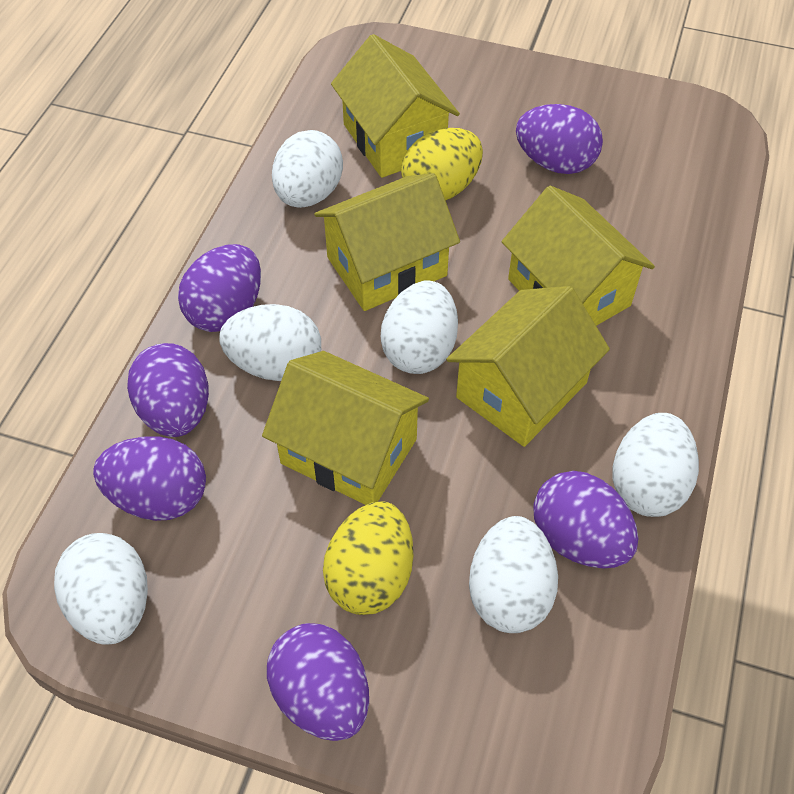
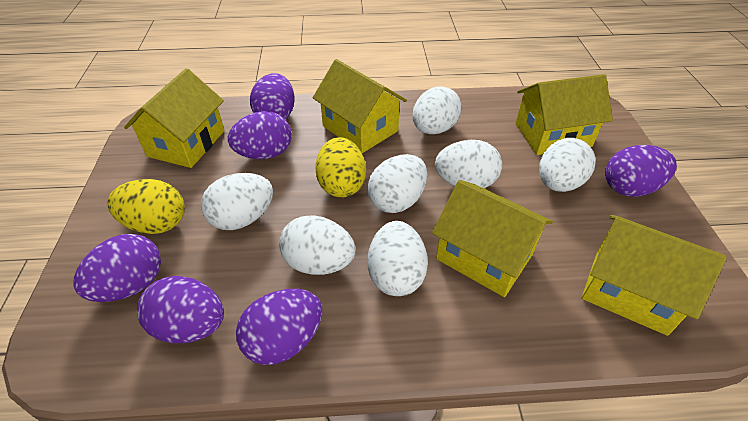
white egg: 6 -> 7

